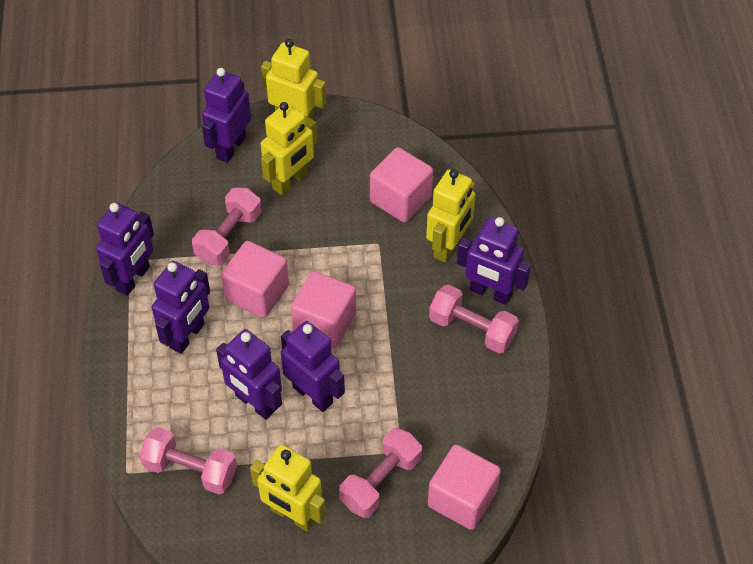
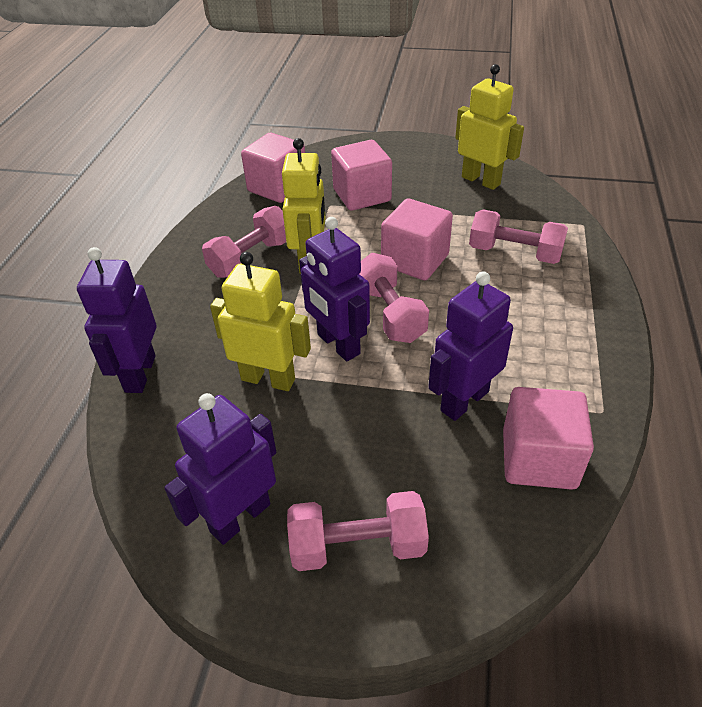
purple robot: 6 -> 4
yellow robot: 4 -> 3

